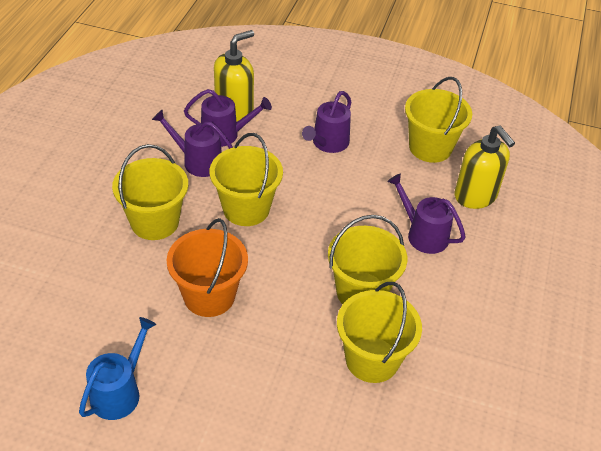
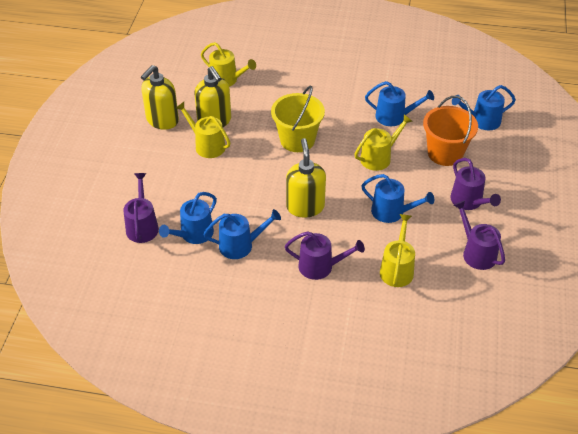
blue watering can: 1 -> 5
yellow bucket: 5 -> 1
yellow soap dispenser: 2 -> 3
yellow watering can: 0 -> 4

